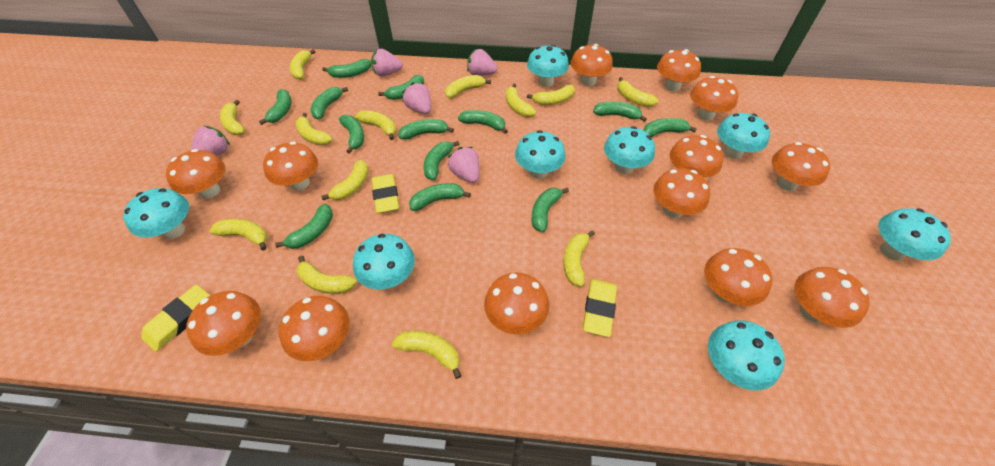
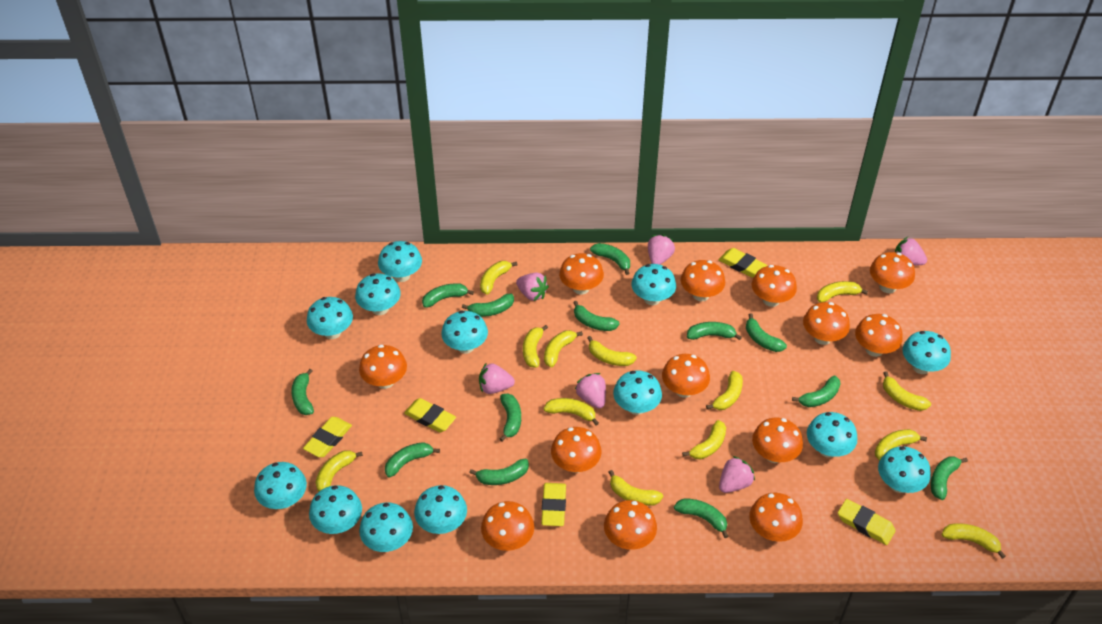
pink strawberry: 5 -> 6
turquoise mushroom: 8 -> 13
yellow eraser: 3 -> 5

